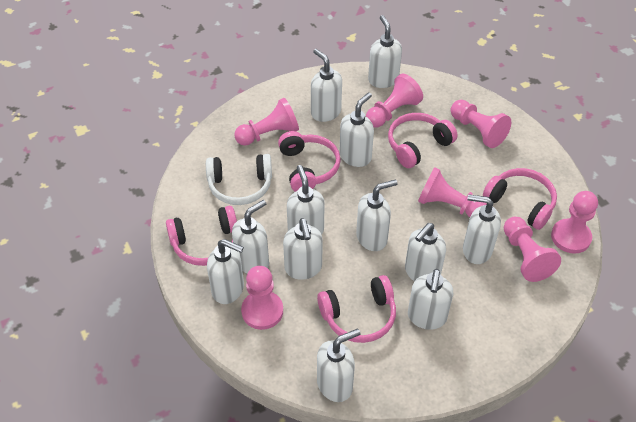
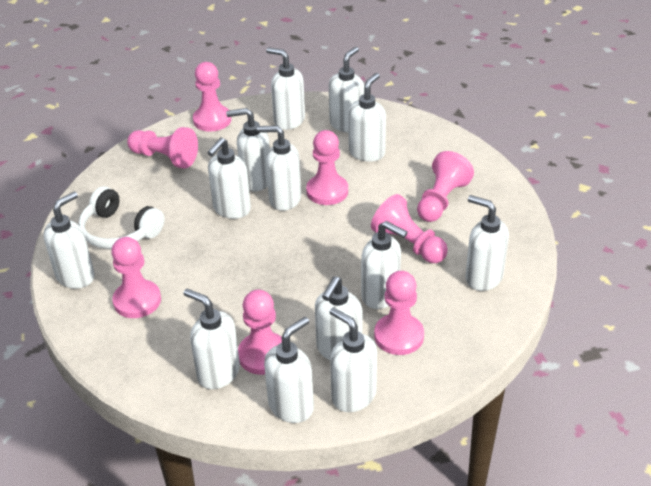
pink headphones: 5 -> 0
pink pawn: 7 -> 8
white soap dispenser: 12 -> 13

